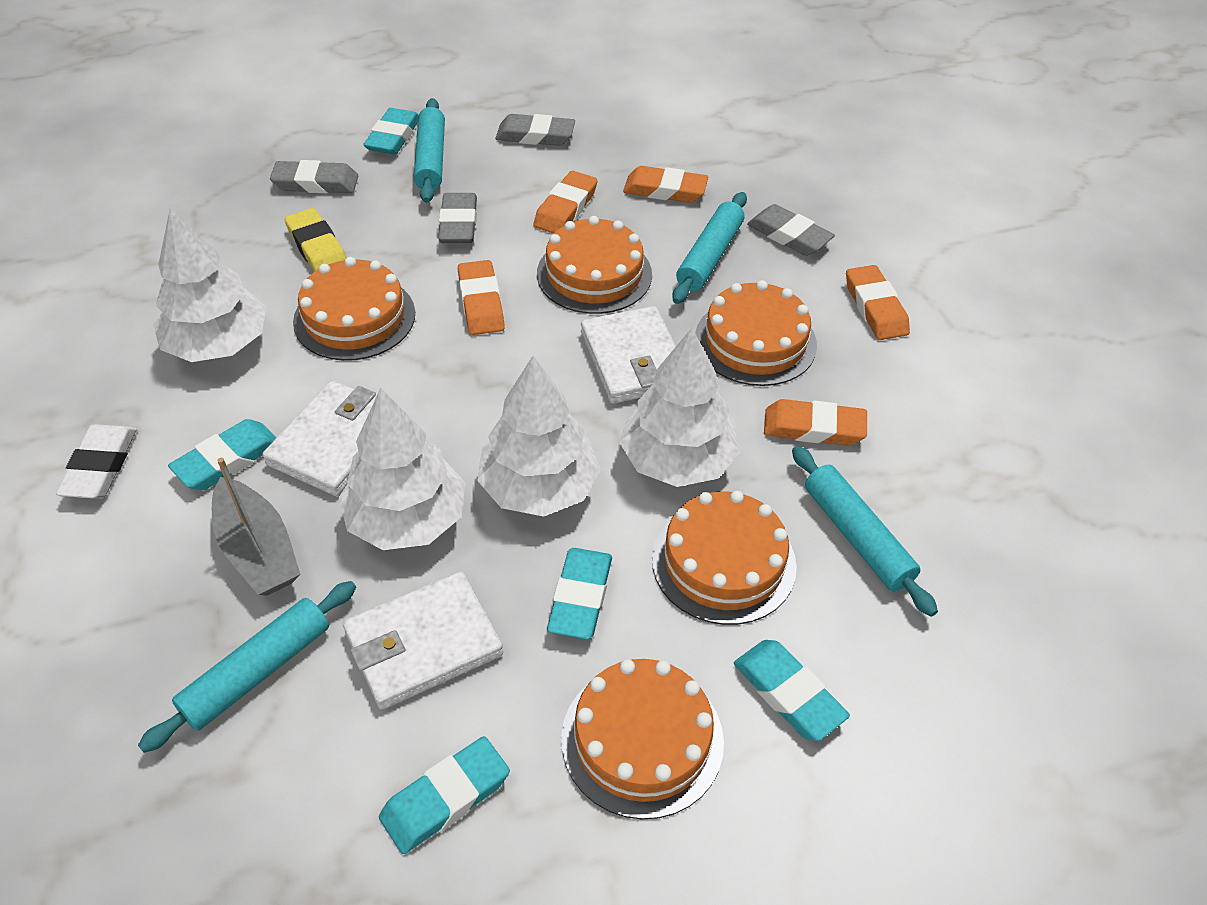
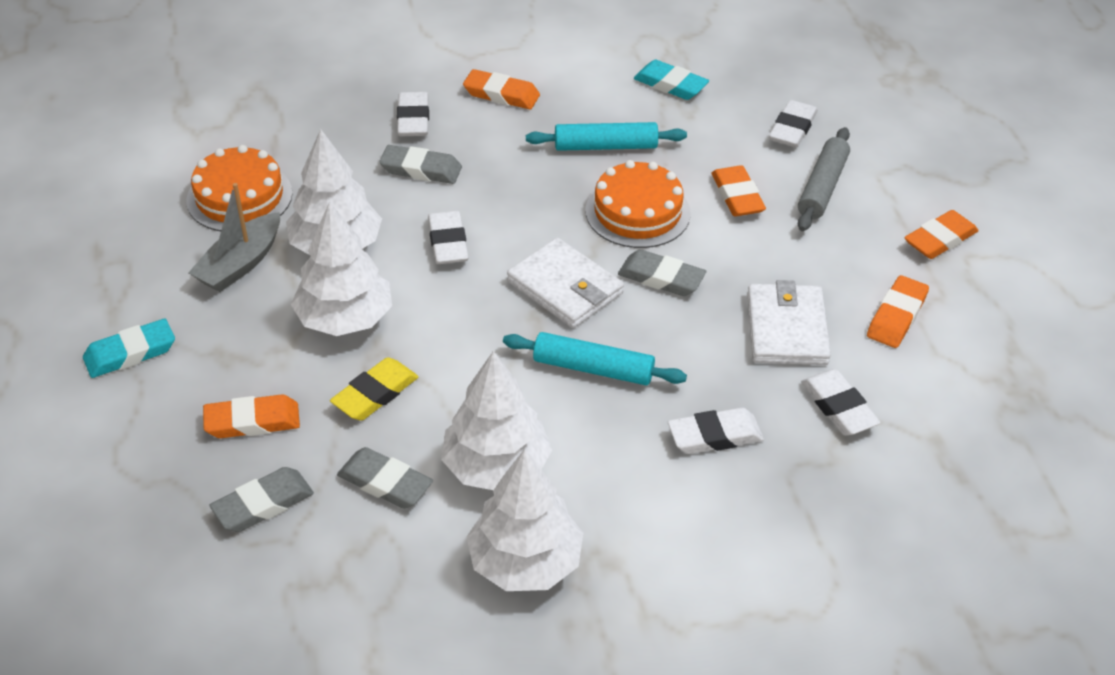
grey rolling pin: 0 -> 1
orange cake: 5 -> 2
turquoise eraser: 5 -> 2
turquoise rolling pin: 4 -> 2
white eraser: 1 -> 5
white wallet: 3 -> 2

